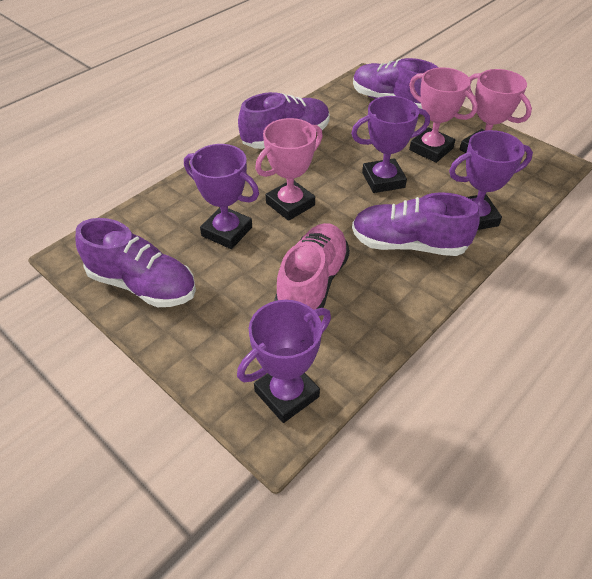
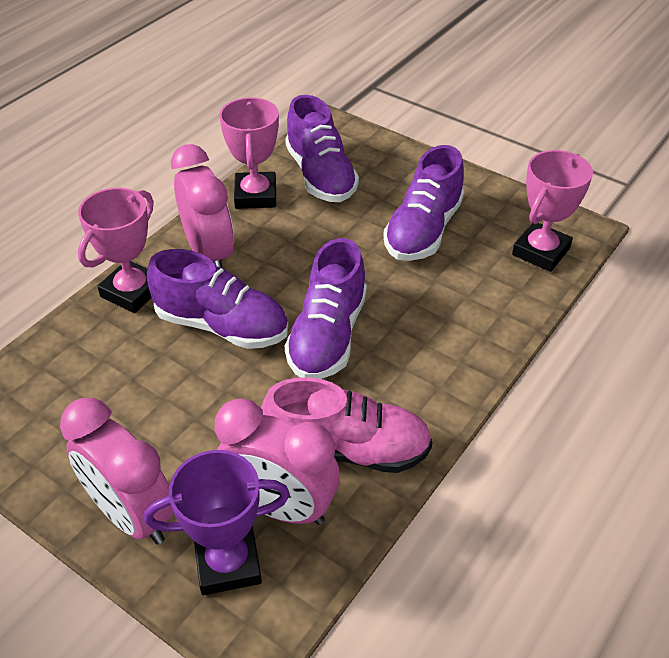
pink clock: 0 -> 3
purple trophy: 4 -> 1

